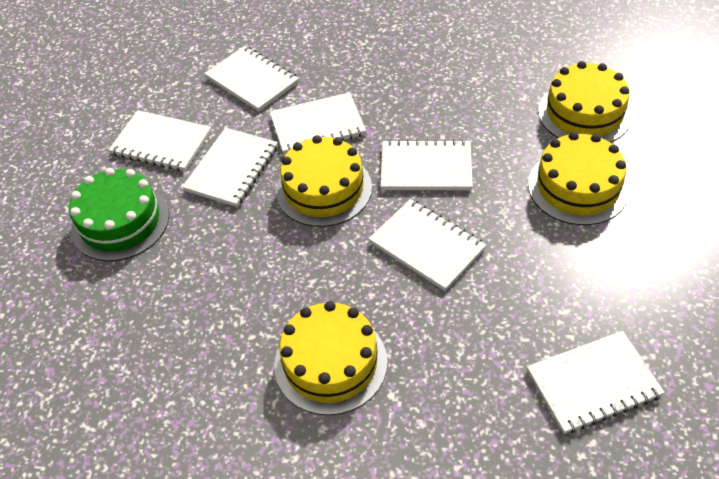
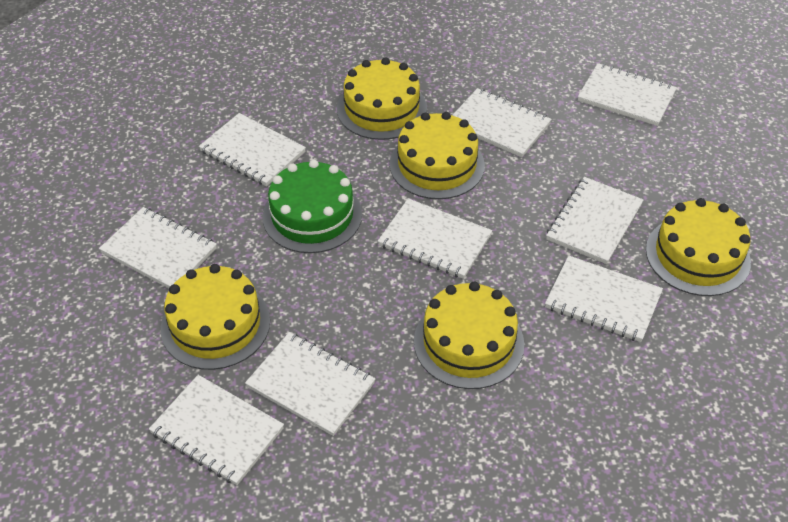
white notebook: 7 -> 9
yellow cake: 4 -> 5

